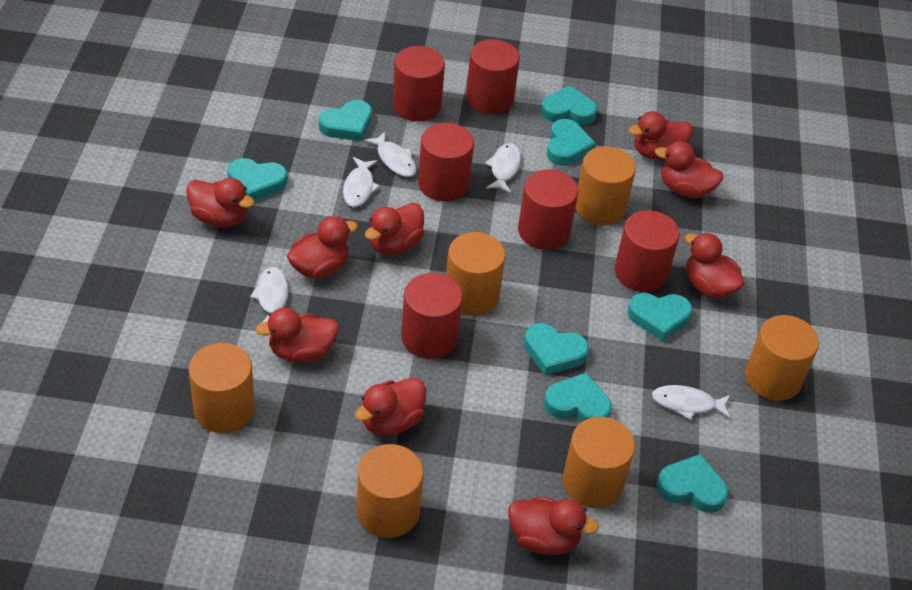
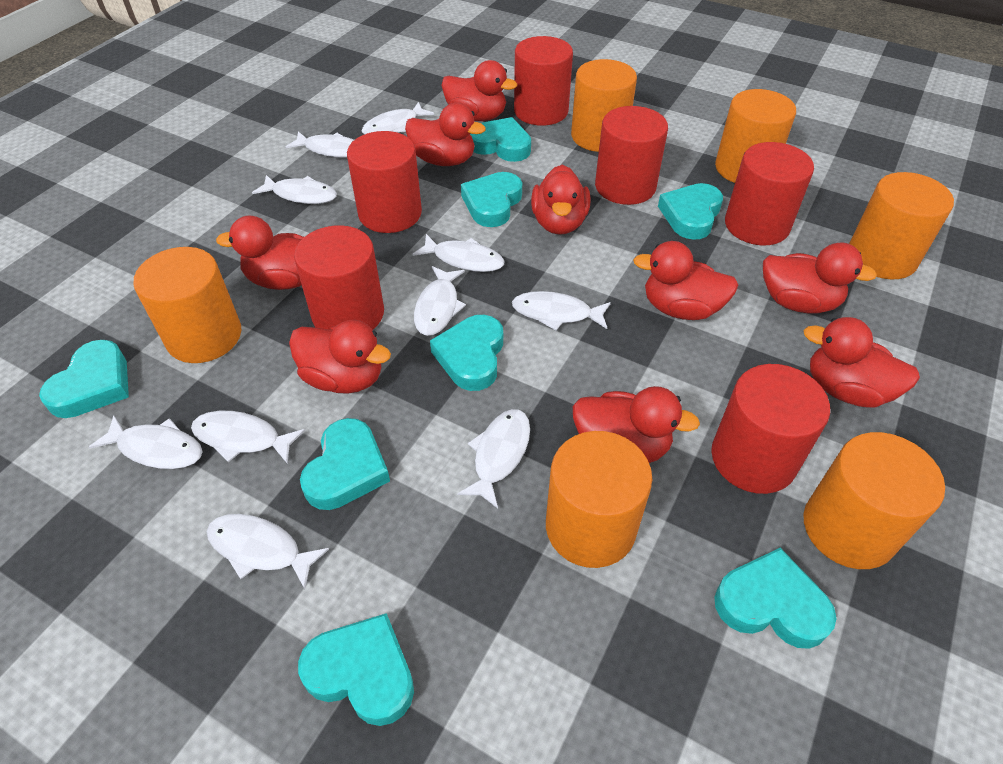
white fish: 5 -> 10

